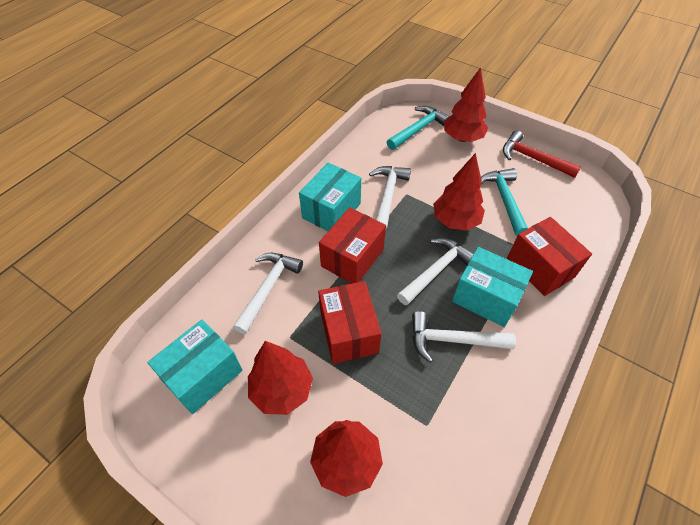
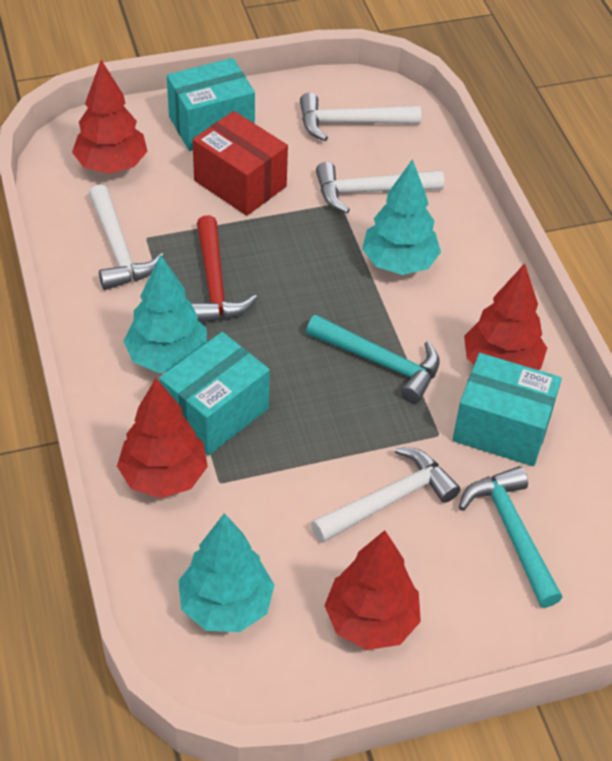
red box: 3 -> 1
turquoise tree: 0 -> 3

